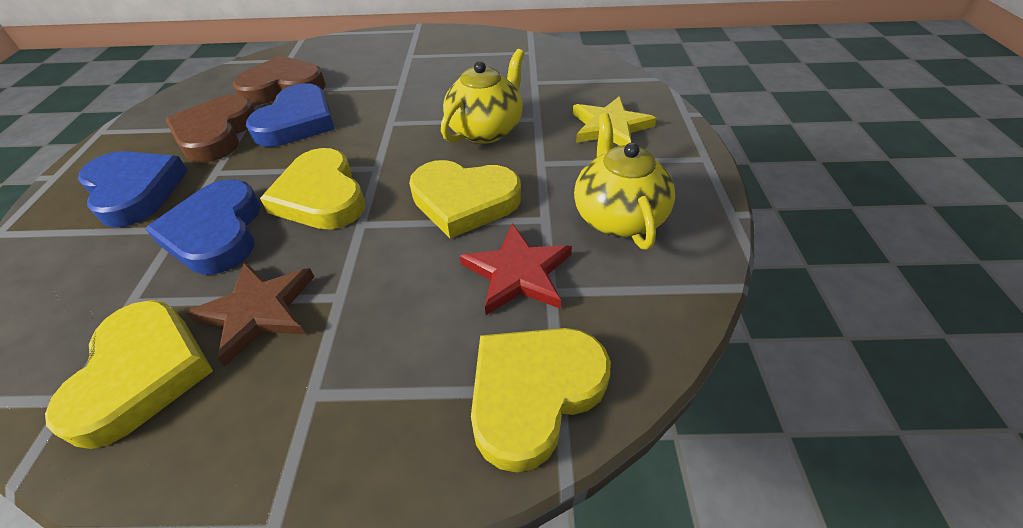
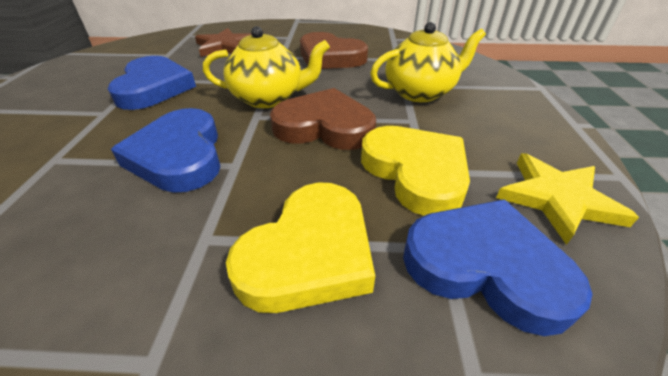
red star: 1 -> 0
yellow heart: 4 -> 2

